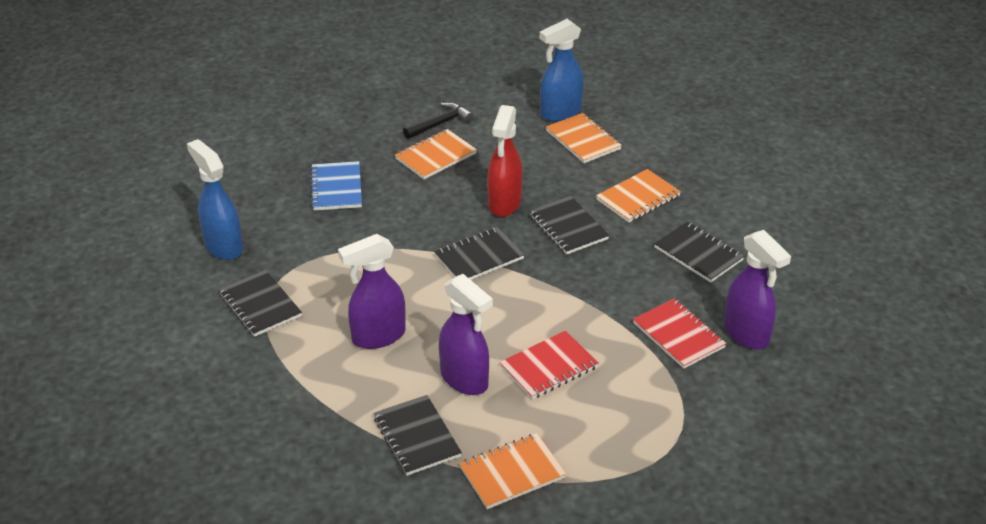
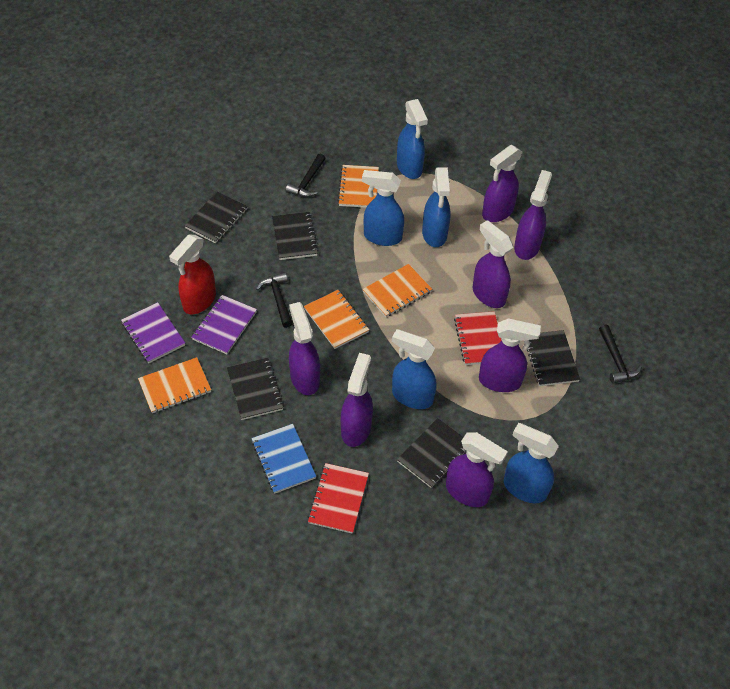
black hammer: 1 -> 3
blue spray bottle: 2 -> 5
purple notebook: 0 -> 2
purple spray bottle: 3 -> 7

